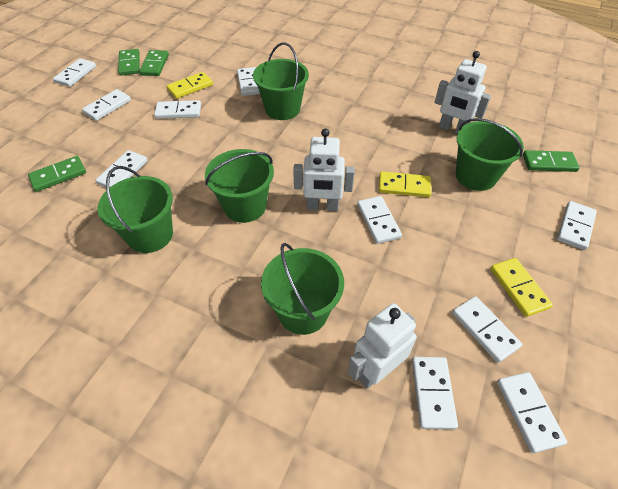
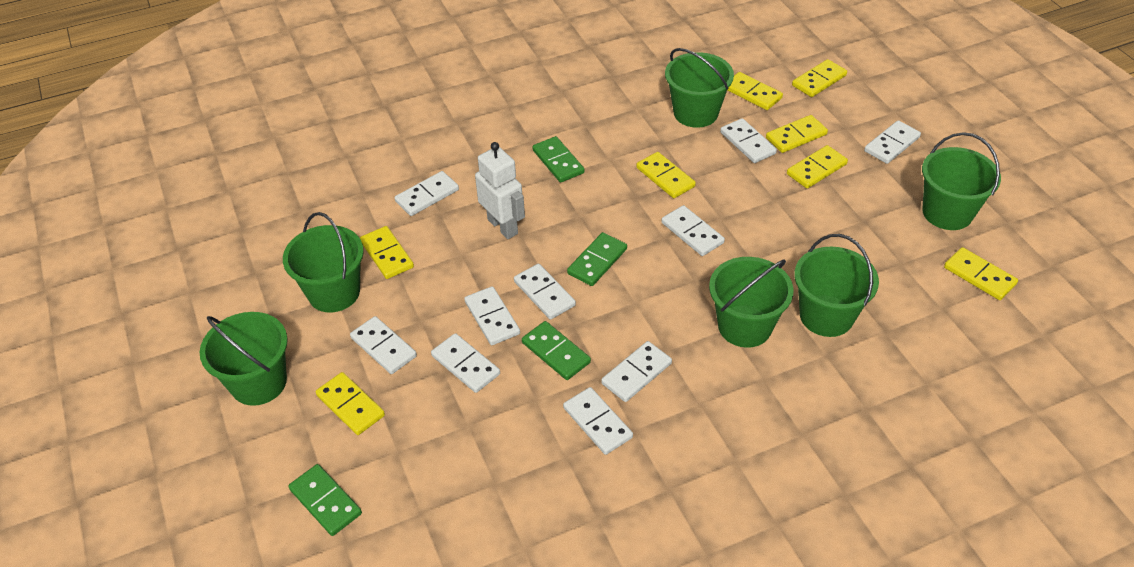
green bucket: 5 -> 6
white robot: 3 -> 1
yellow domino: 3 -> 8

